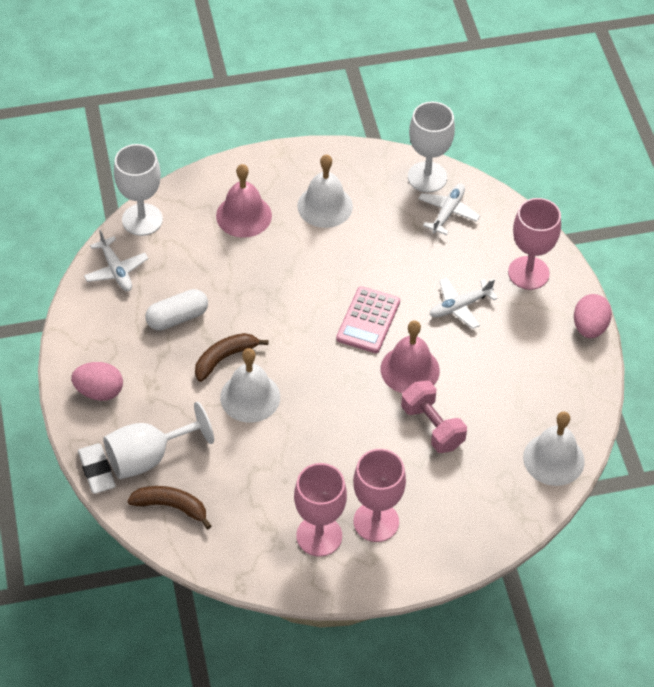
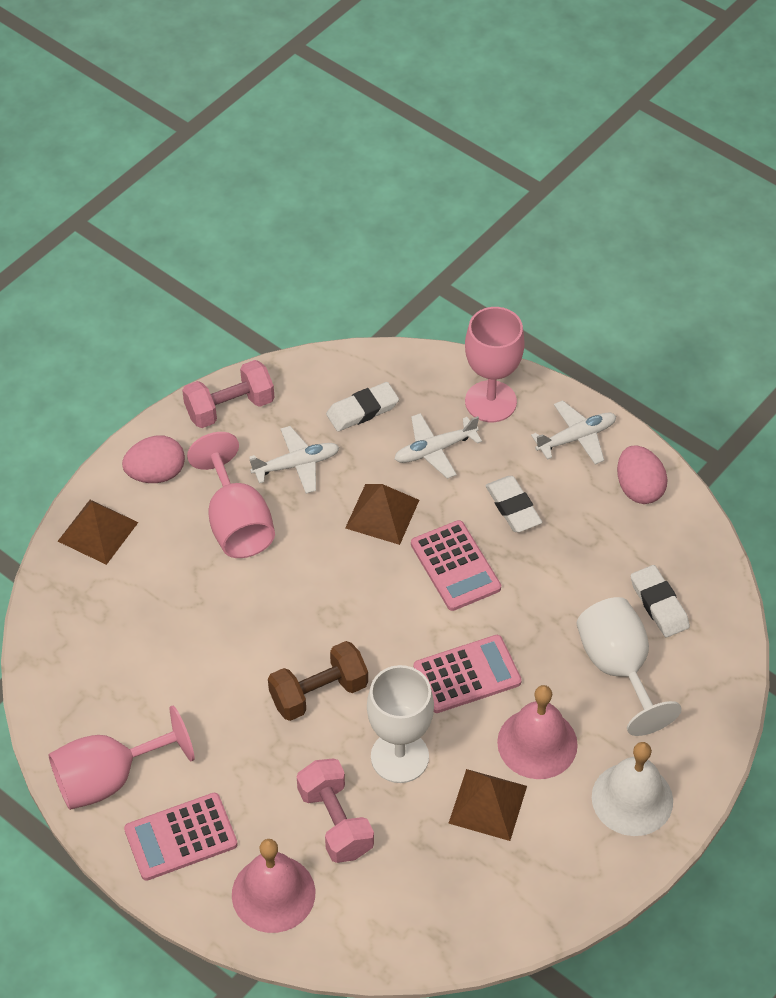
brown banana: 2 -> 0
brown dumbbell: 0 -> 1
brown pyramid: 0 -> 3
pink calculator: 1 -> 3
pink dumbbell: 1 -> 2
white bell: 3 -> 1
white capsule: 1 -> 0
white eraser: 1 -> 3
white goblet: 3 -> 2

